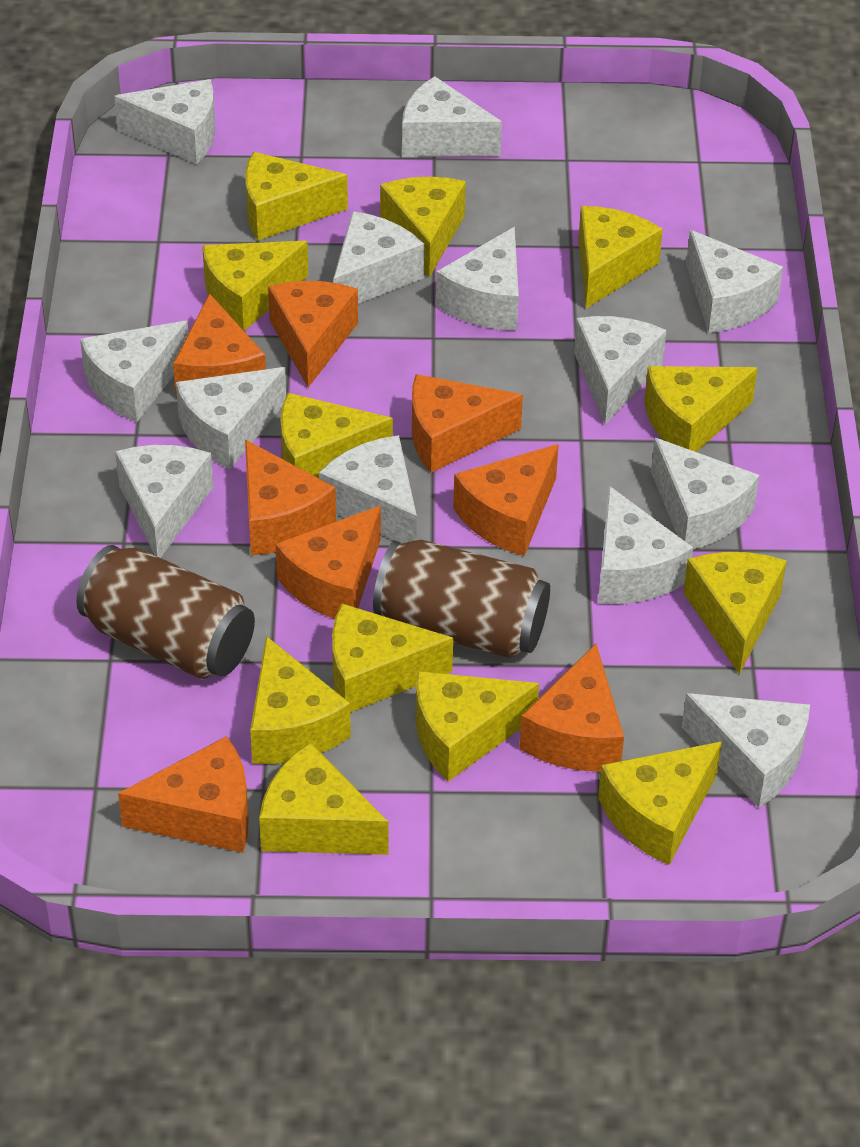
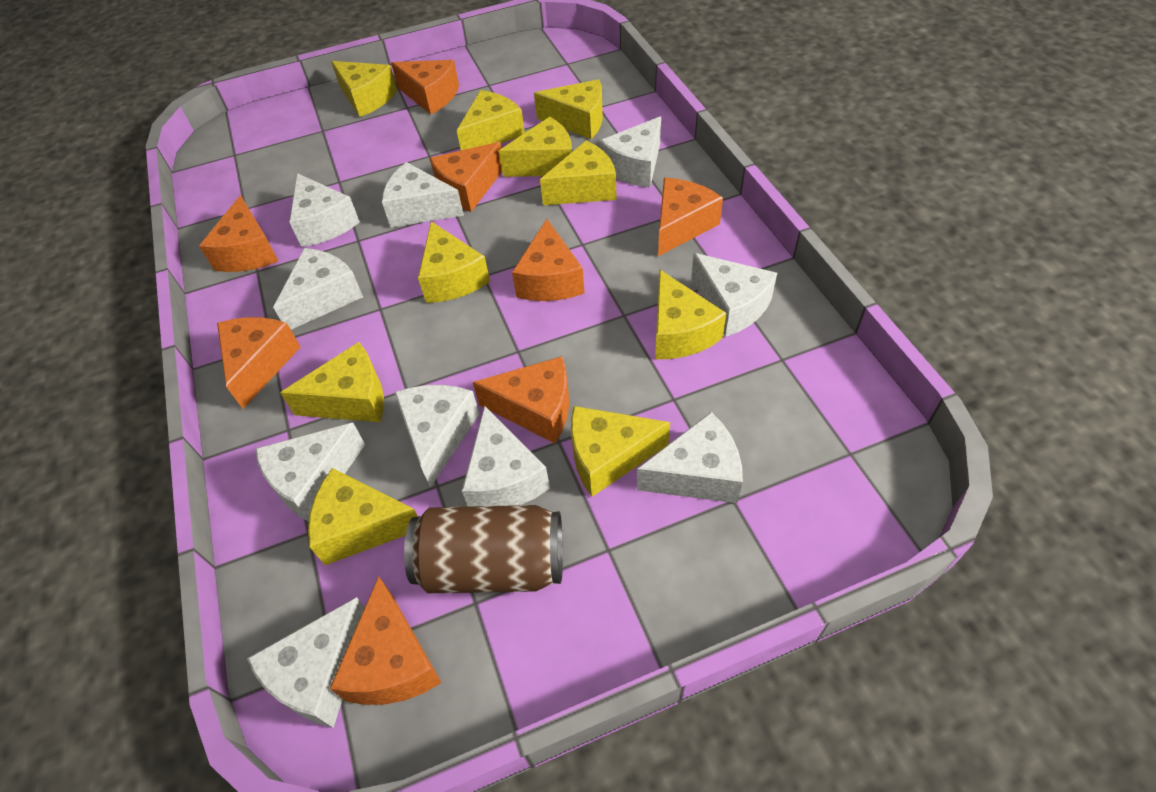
brown can: 2 -> 1
white cheese: 13 -> 10
yellow cheese: 12 -> 10

